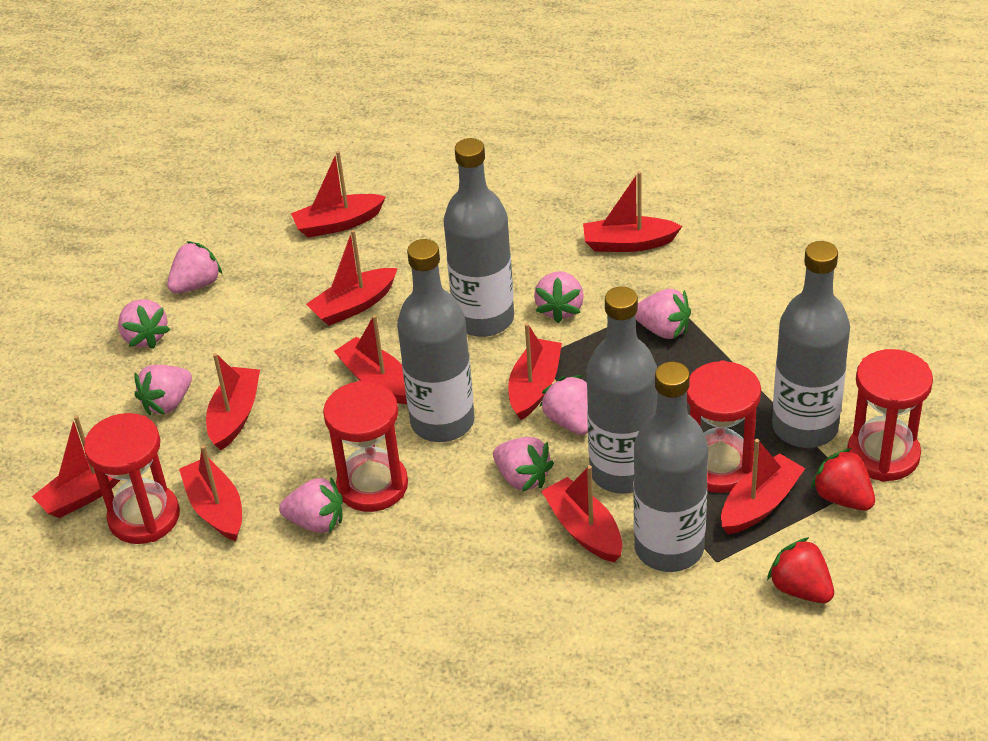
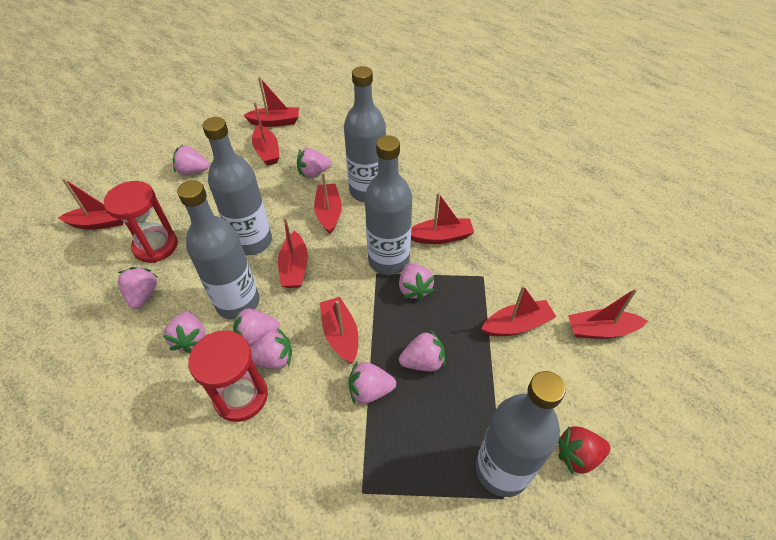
pink strawberry: 8 -> 9
red boat: 10 -> 9
red hourglass: 4 -> 2
red strawberry: 2 -> 1

